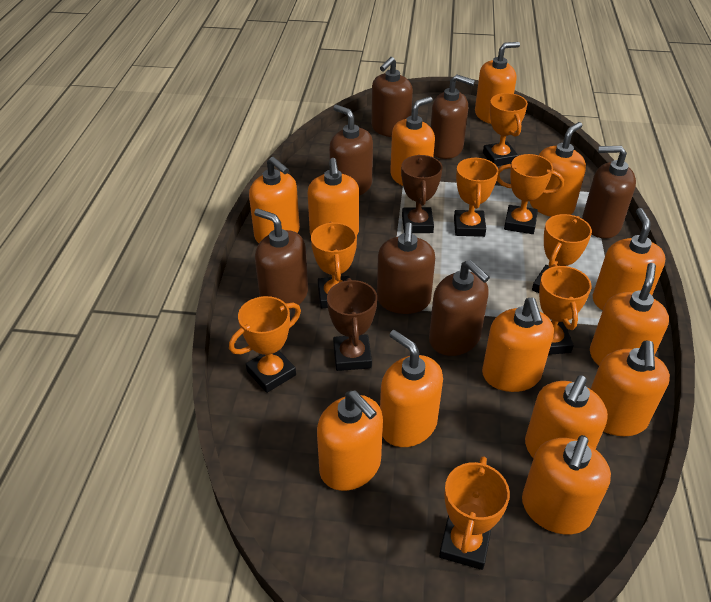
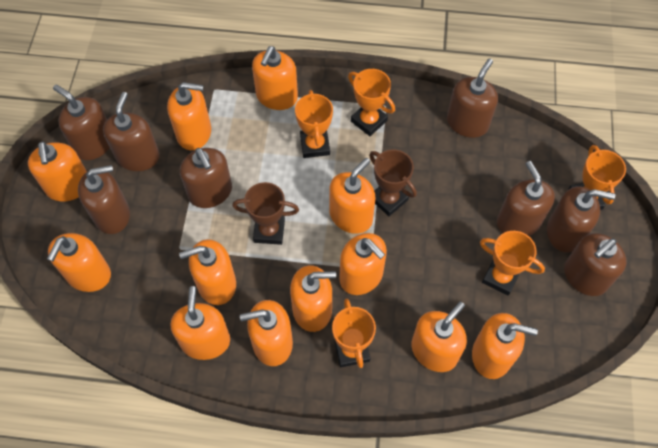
brown soap dispenser: 7 -> 8
orange soap dispenser: 13 -> 12
orange trophy: 8 -> 5

